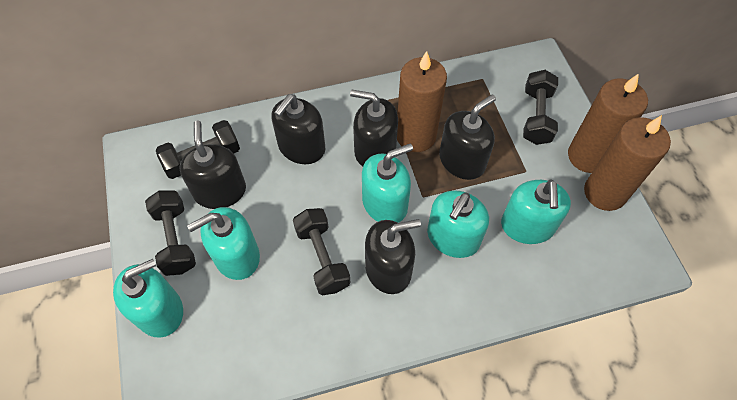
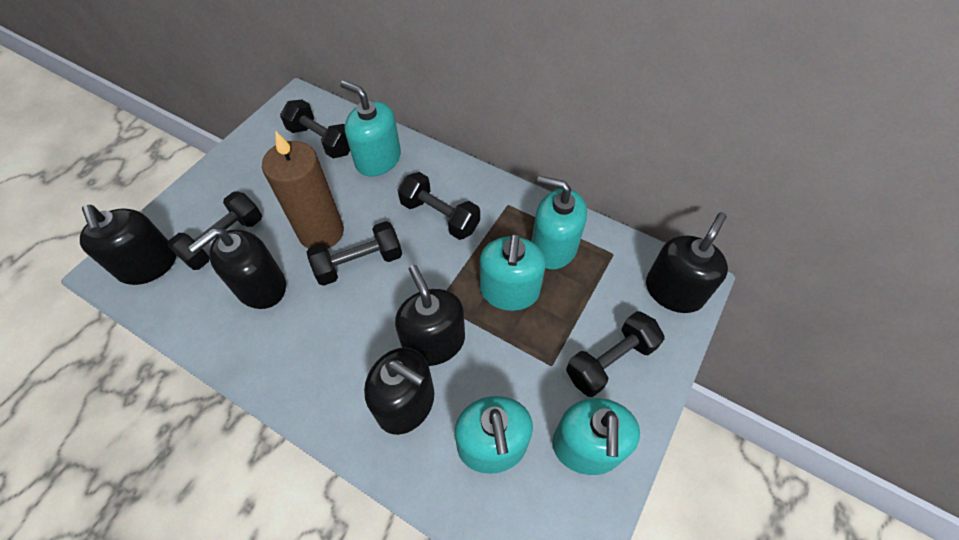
black dumbbell: 4 -> 5
brown candle: 3 -> 1

